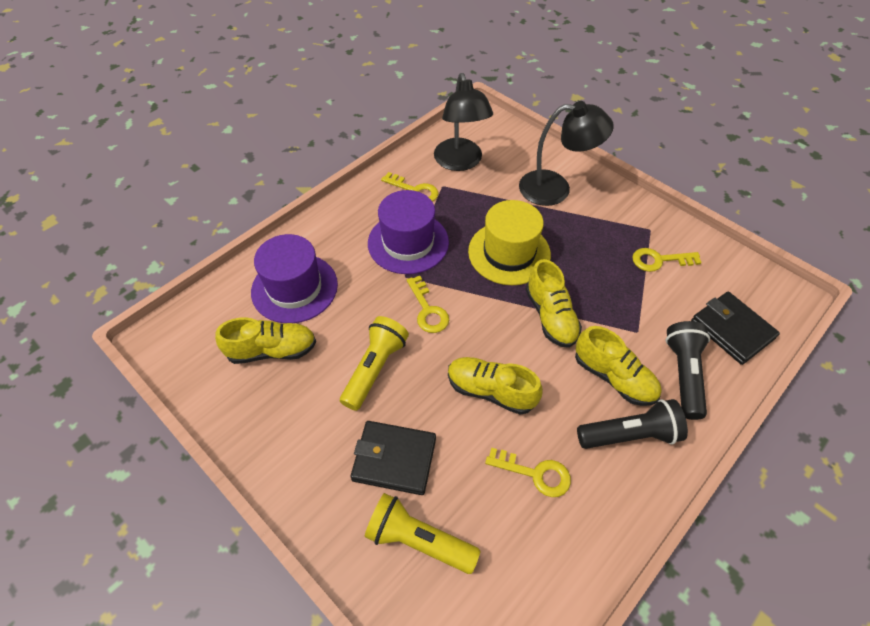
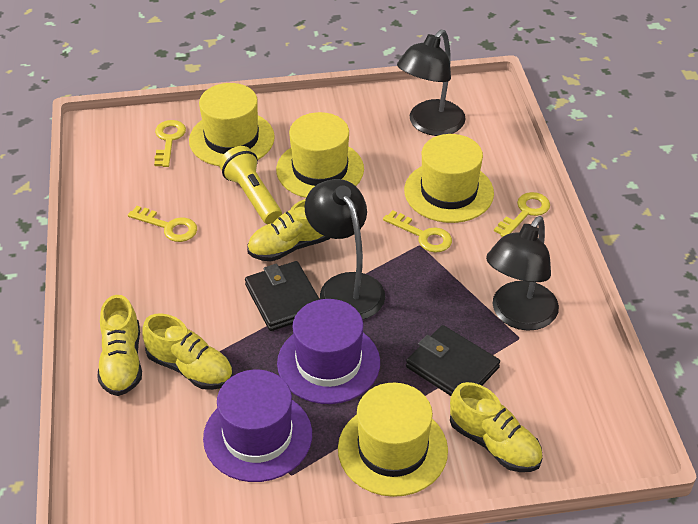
black flashlight: 2 -> 0
black lamp: 2 -> 3
yellow flashlight: 2 -> 1
yellow hat: 1 -> 4

